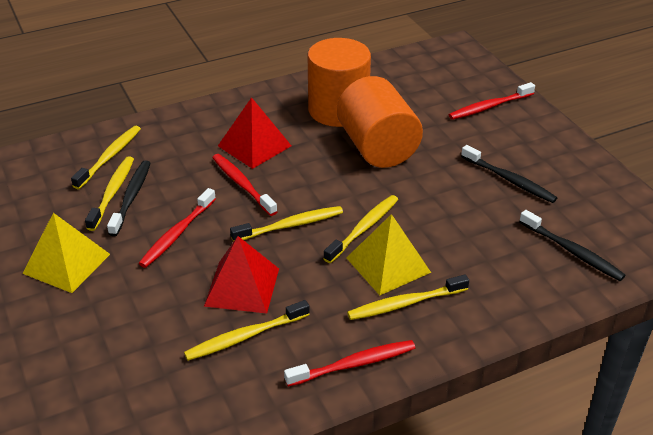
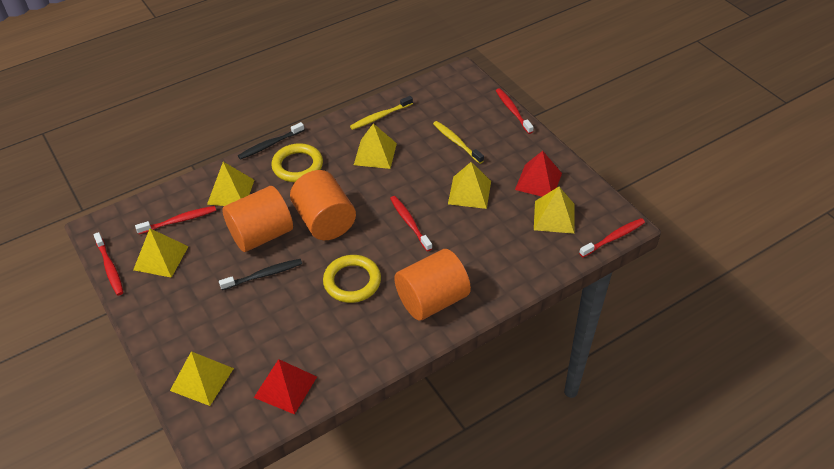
black toothbrush: 3 -> 2
orange cylinder: 2 -> 3
red toothbrush: 4 -> 5
yellow pyramid: 2 -> 6
yellow ring: 0 -> 2
yellow toothbrush: 6 -> 2

